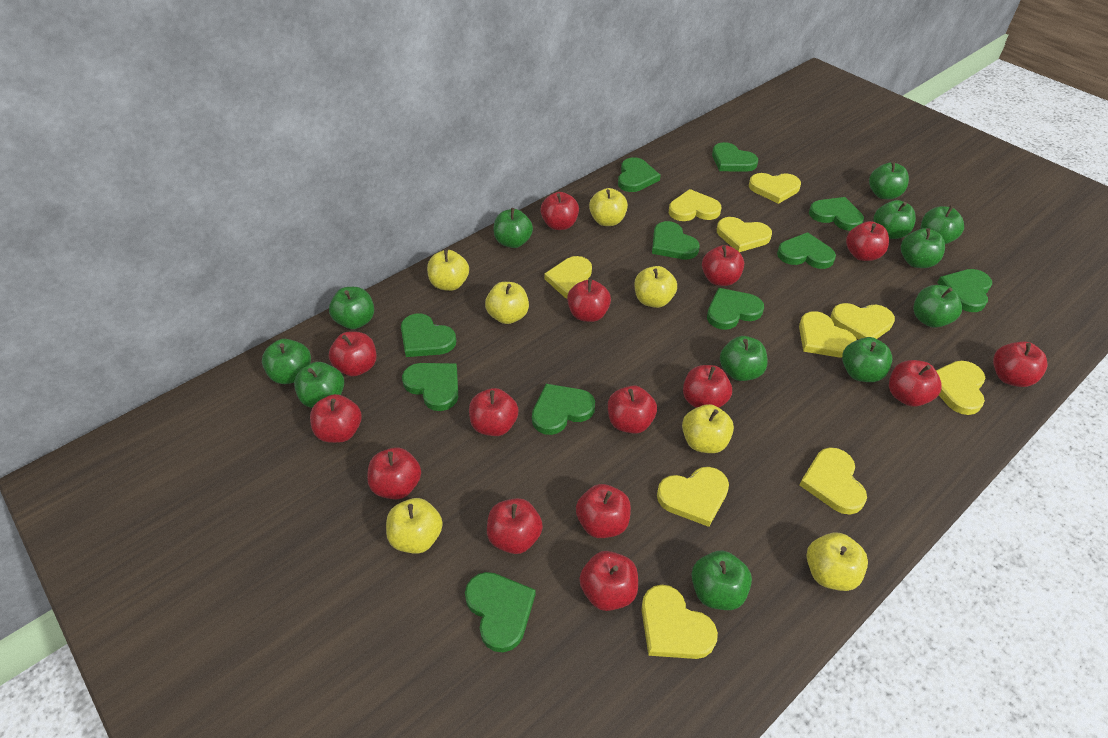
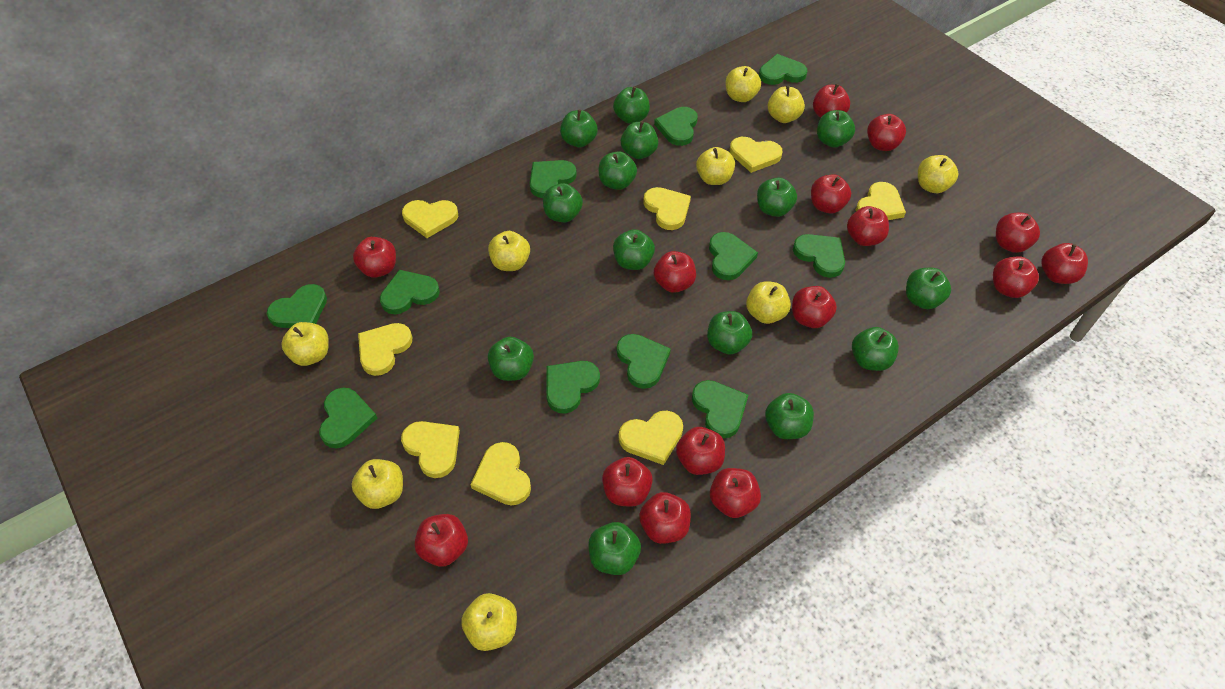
green apple: 12 -> 14
yellow apple: 7 -> 9
yellow heart: 10 -> 8

